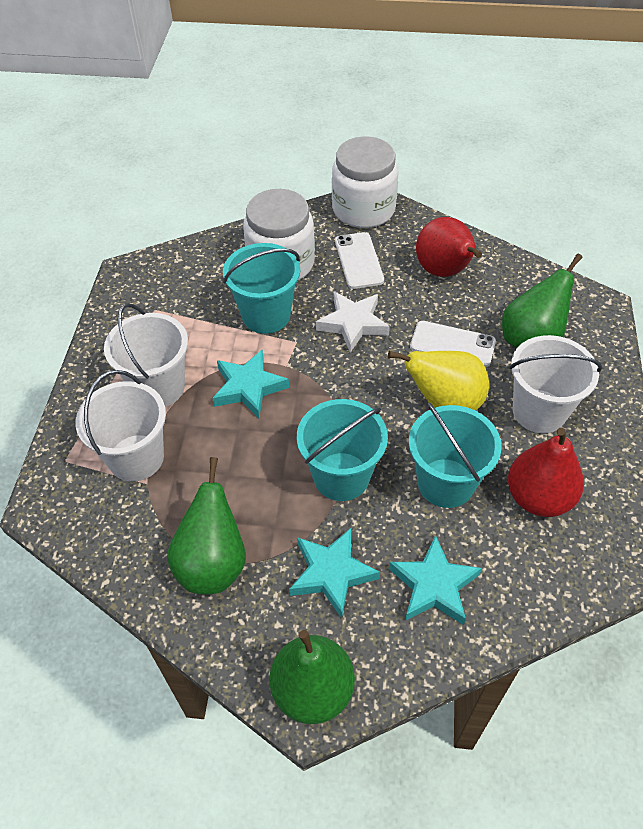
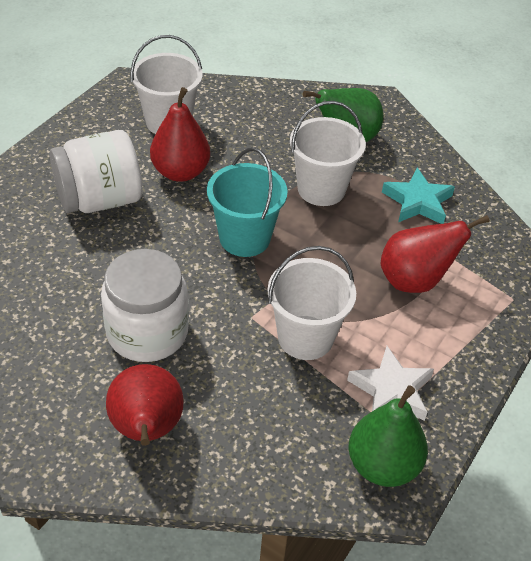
green pear: 3 -> 2
red pear: 2 -> 3
turquoise bucket: 3 -> 1
turquoise star: 3 -> 1
white phone: 2 -> 0
yellow pear: 1 -> 0

